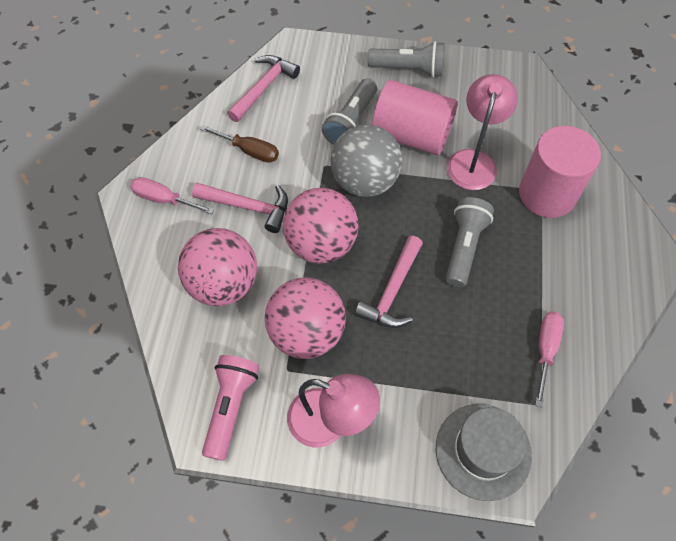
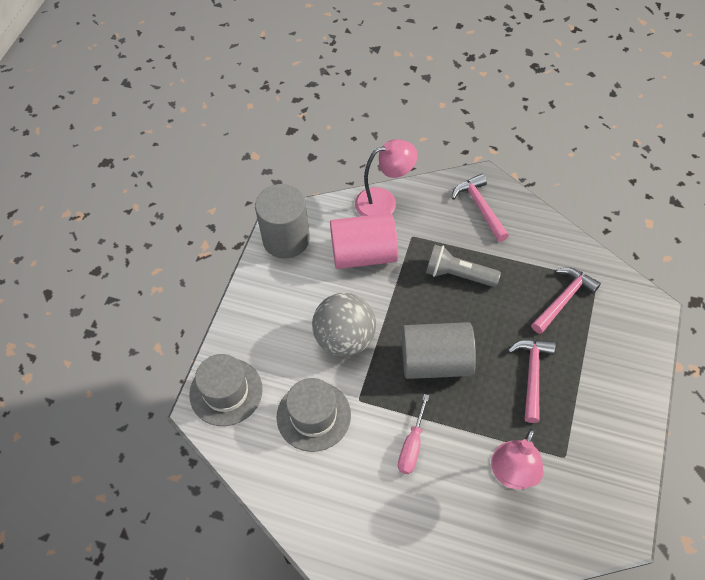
brown screwdriver: 1 -> 0
grey cylinder: 0 -> 2
grey flashlight: 3 -> 1
grey hat: 1 -> 2
pink ball: 3 -> 0
pink cylinder: 2 -> 1
pink flashlight: 1 -> 0
pink screwdriver: 2 -> 1

